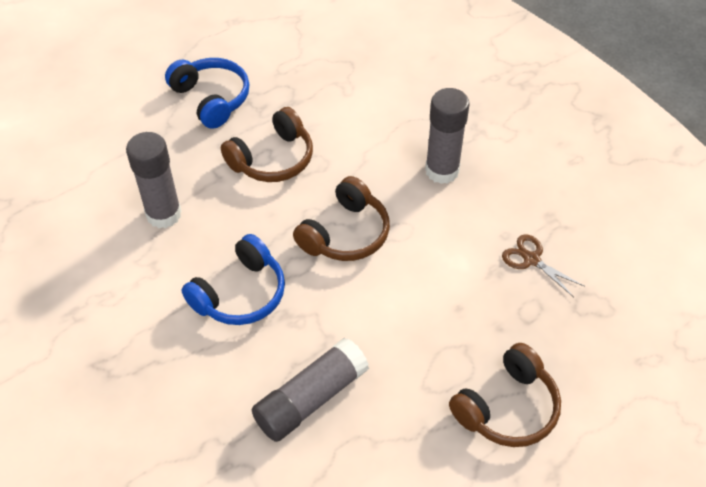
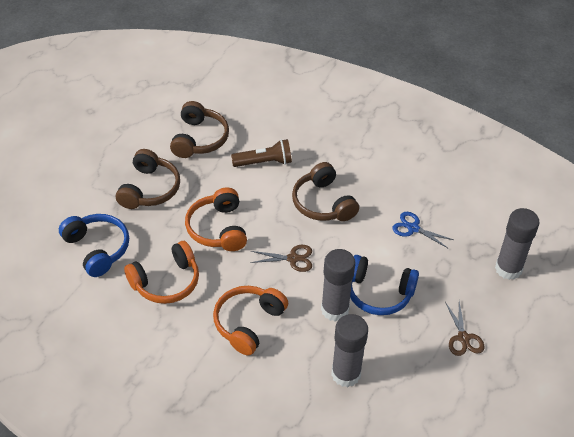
blue scissors: 0 -> 1
brown flashlight: 0 -> 1
brown scissors: 1 -> 2
orange headphones: 0 -> 3

